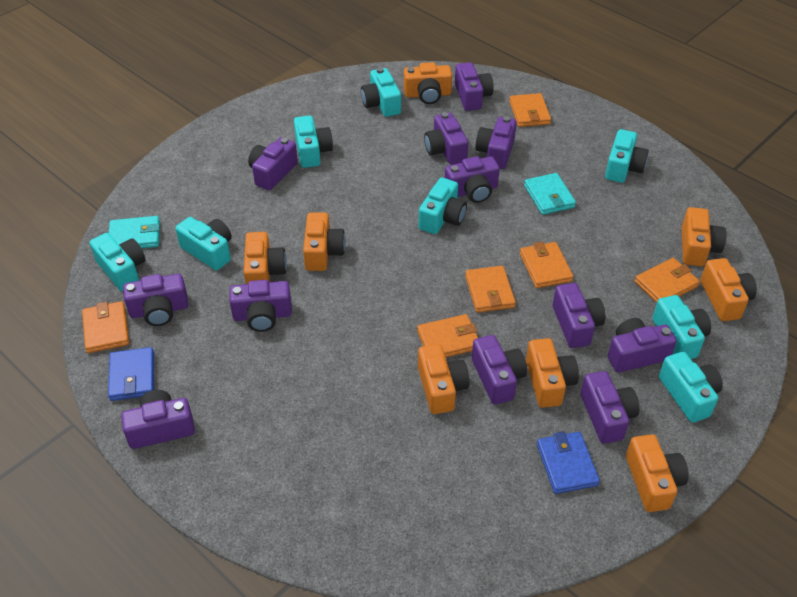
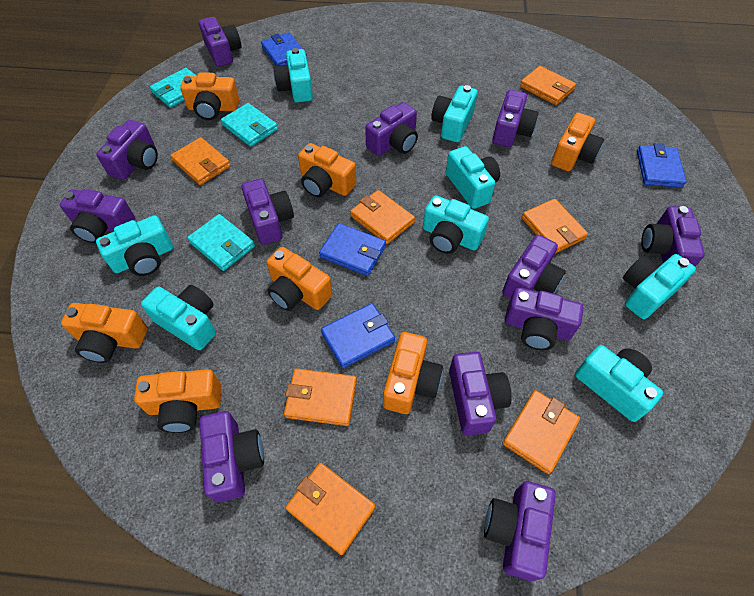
blue wallet: 2 -> 4
orange camera: 8 -> 7
orange wallet: 6 -> 7
turquoise wallet: 2 -> 3

